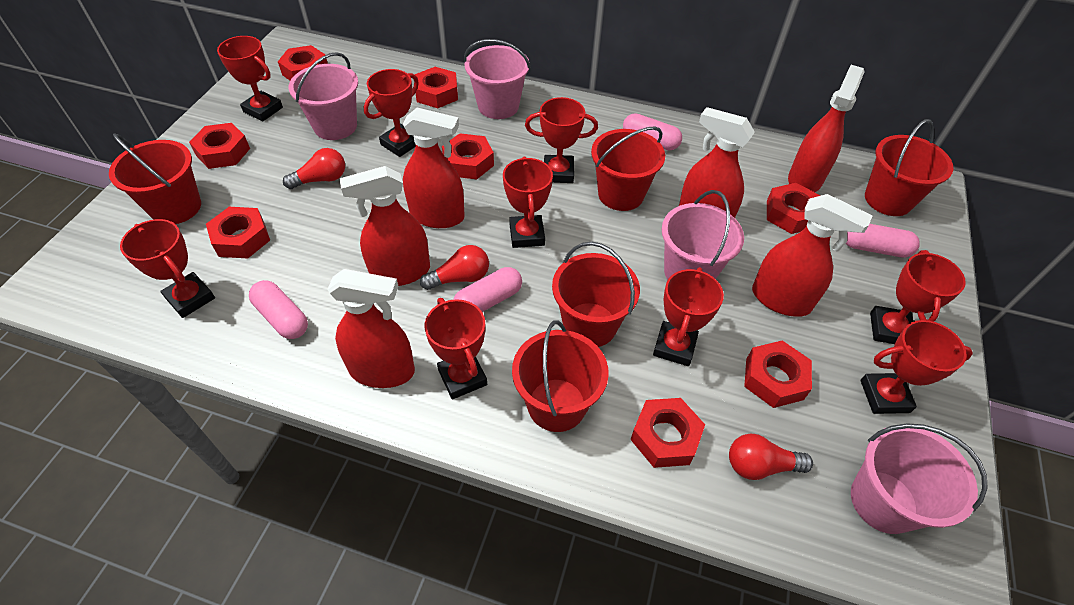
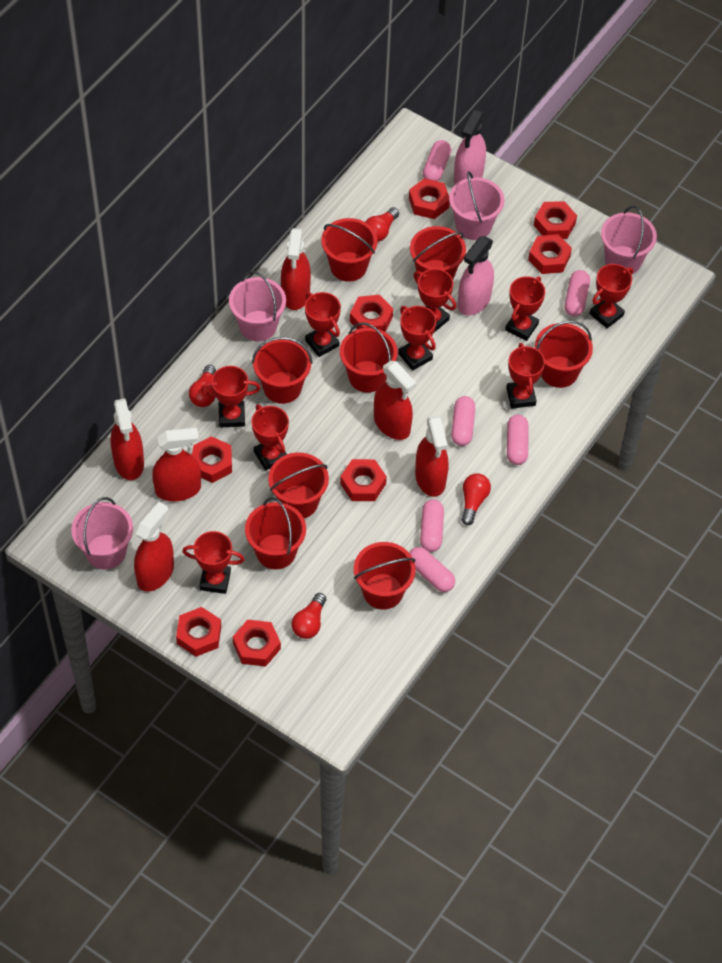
pink capsule: 4 -> 6
pink spray bottle: 0 -> 2
red bucket: 5 -> 8
red light bulb: 3 -> 4

